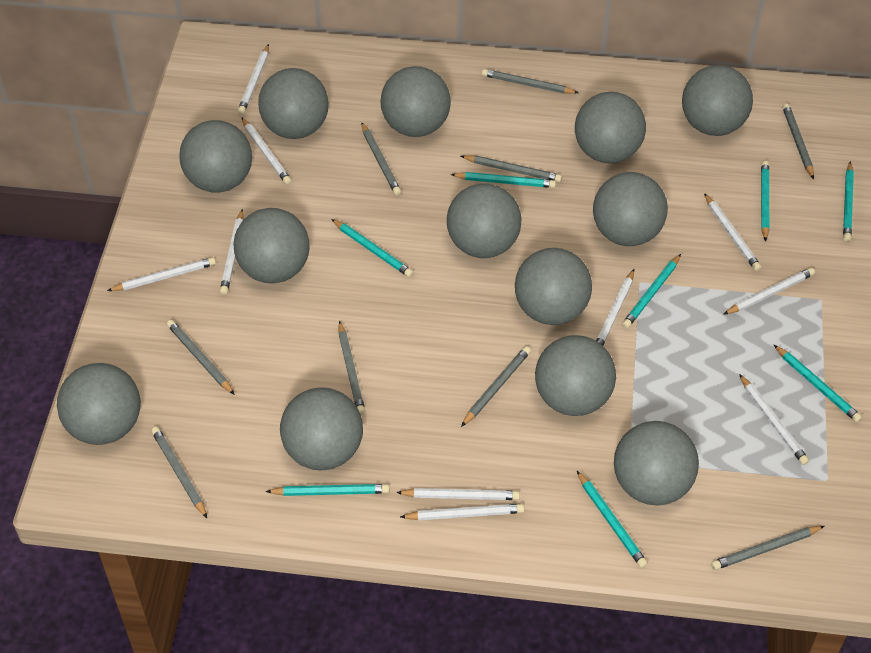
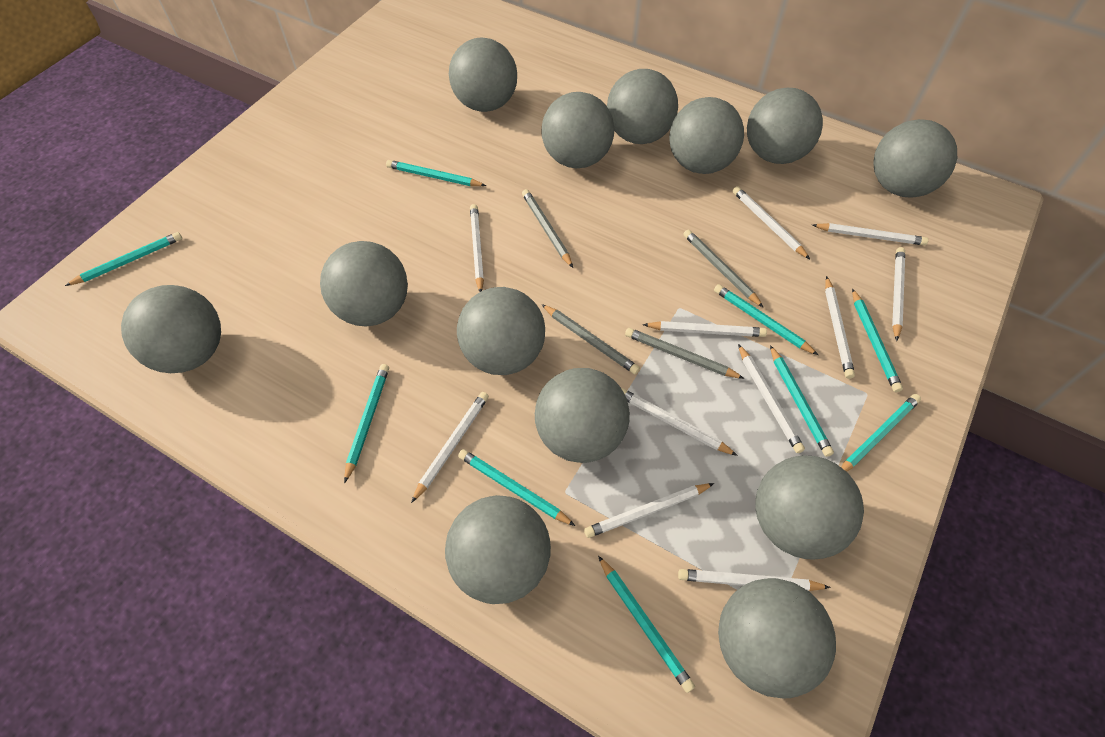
grey pencil: 9 -> 4
turquoise pencil: 8 -> 9
white pencil: 10 -> 11

